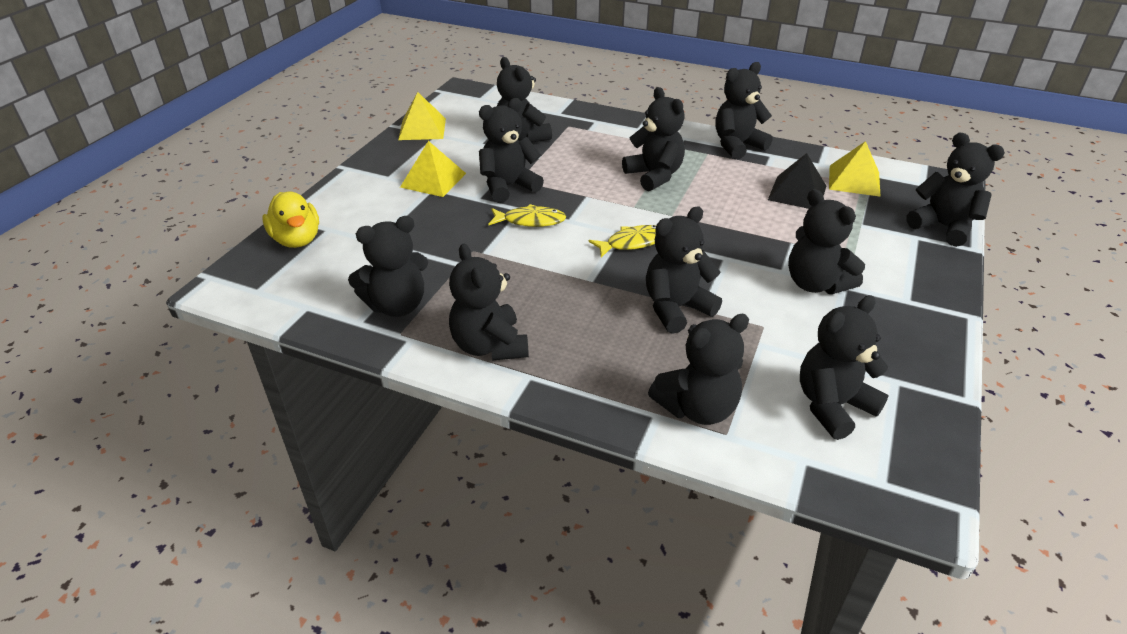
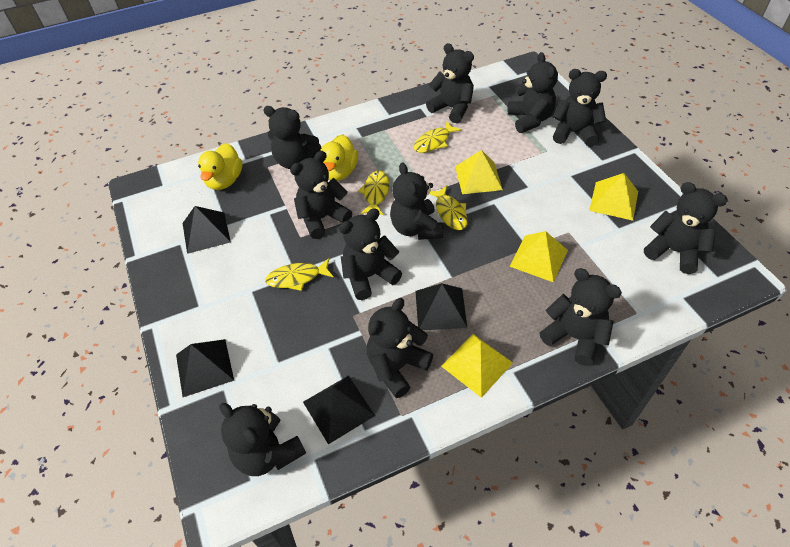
black pyramid: 1 -> 4
yellow duck: 1 -> 2
yellow fish: 2 -> 4
yellow pyramid: 3 -> 4

